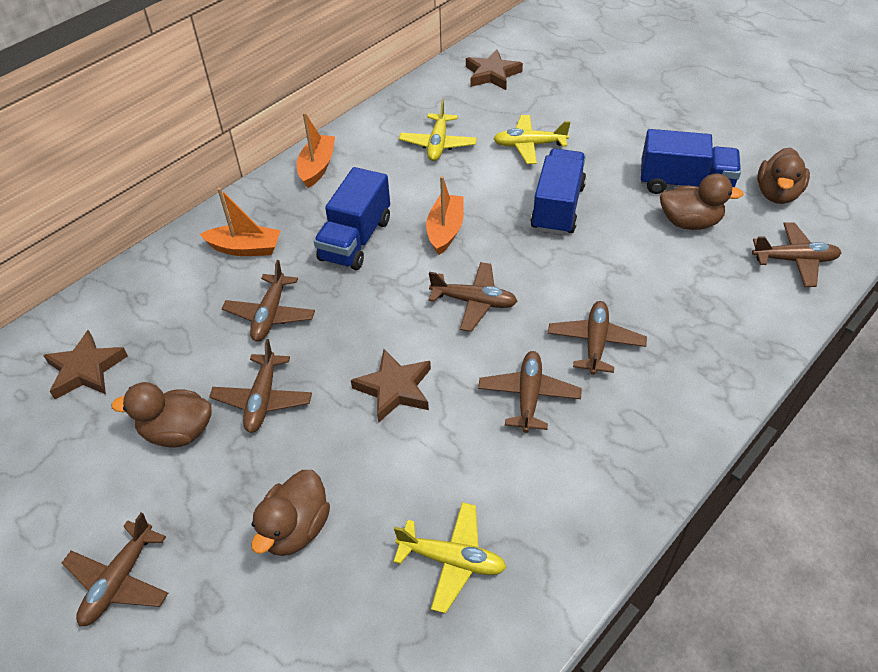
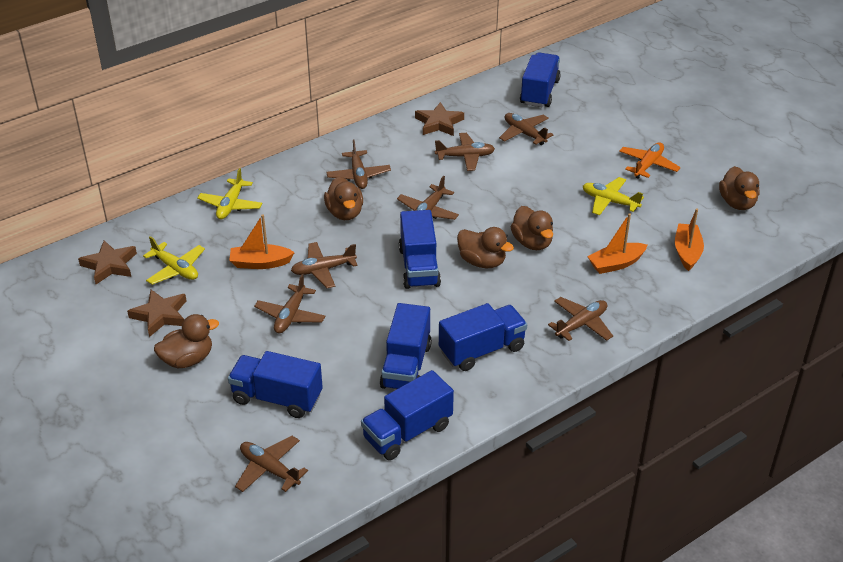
blue truck: 3 -> 6
brown duck: 4 -> 5
brown plane: 7 -> 8
orange plane: 0 -> 1

